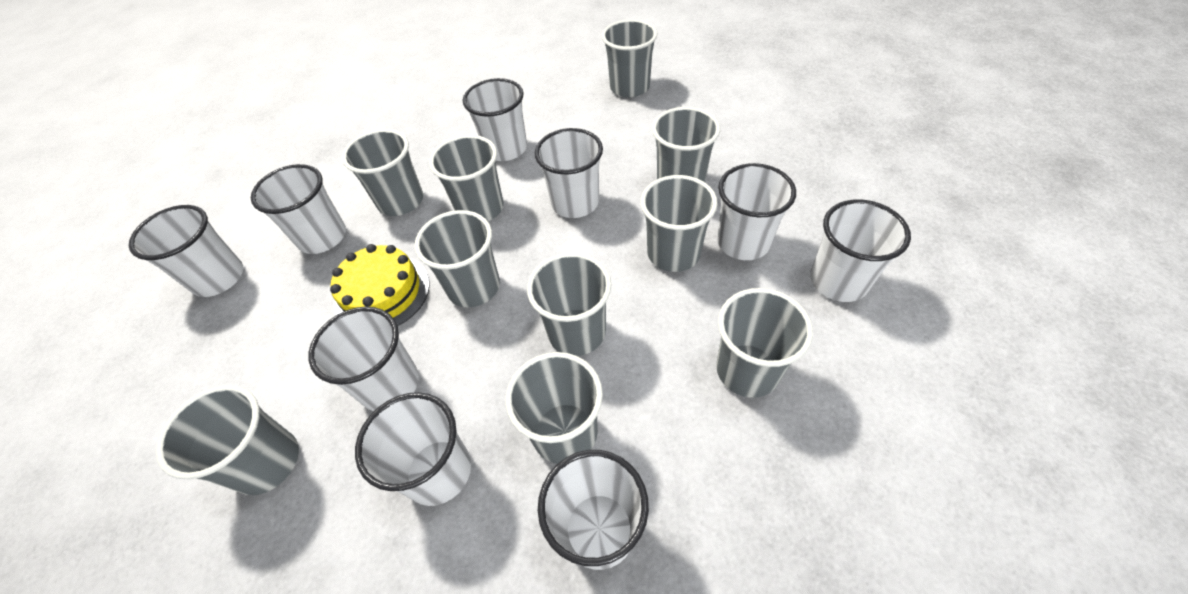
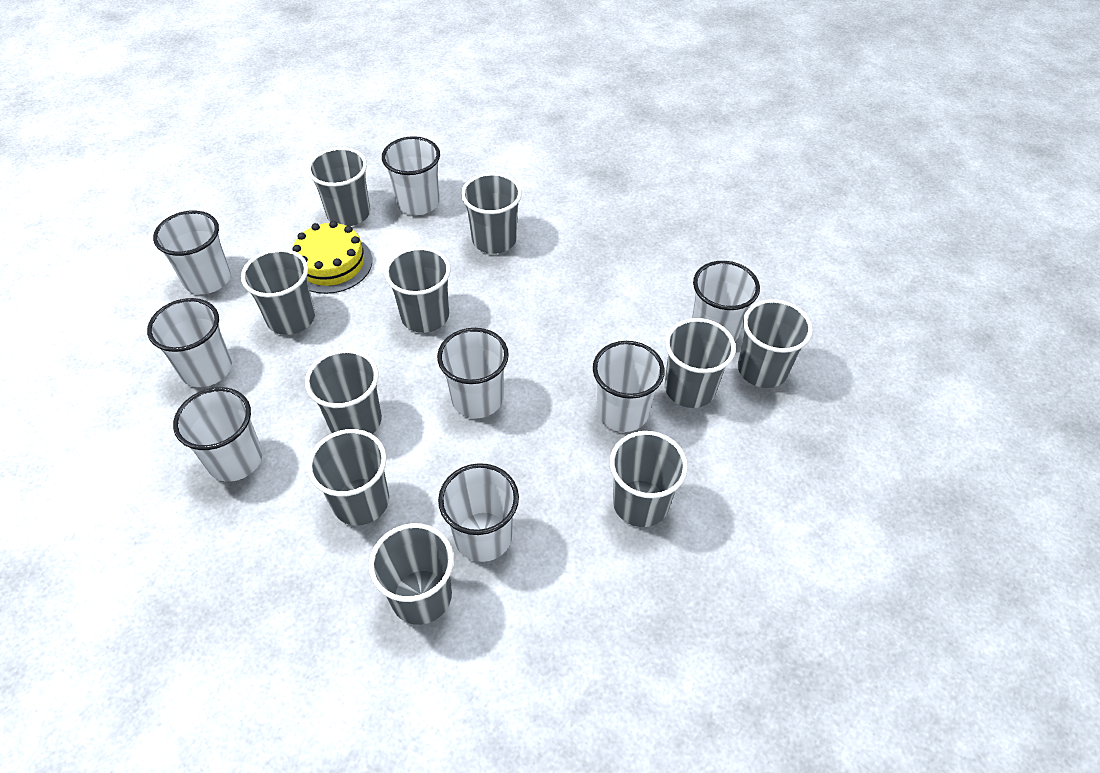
white cup: 9 -> 8

